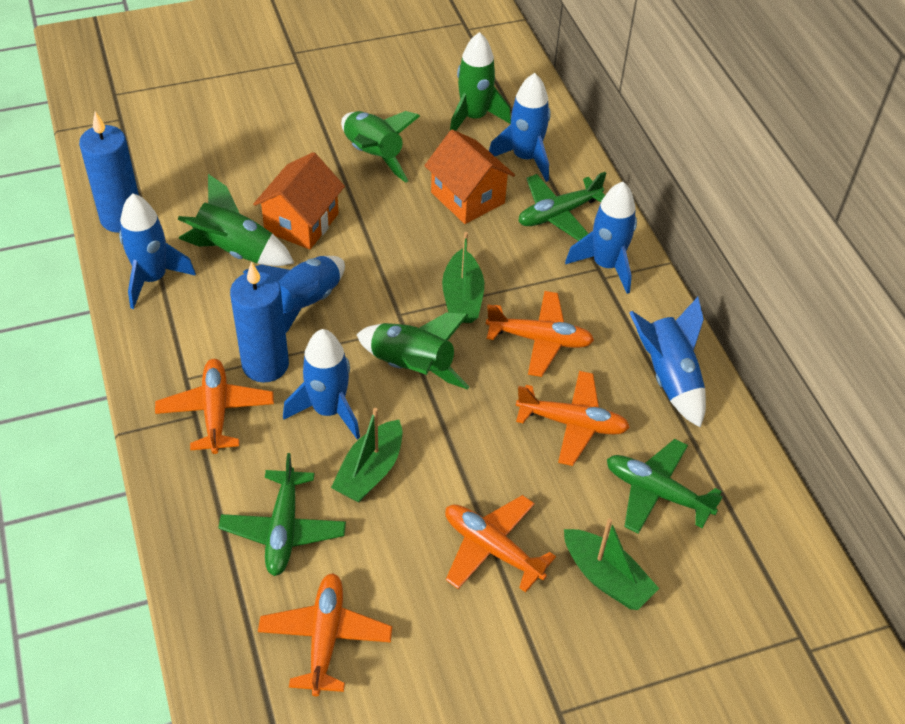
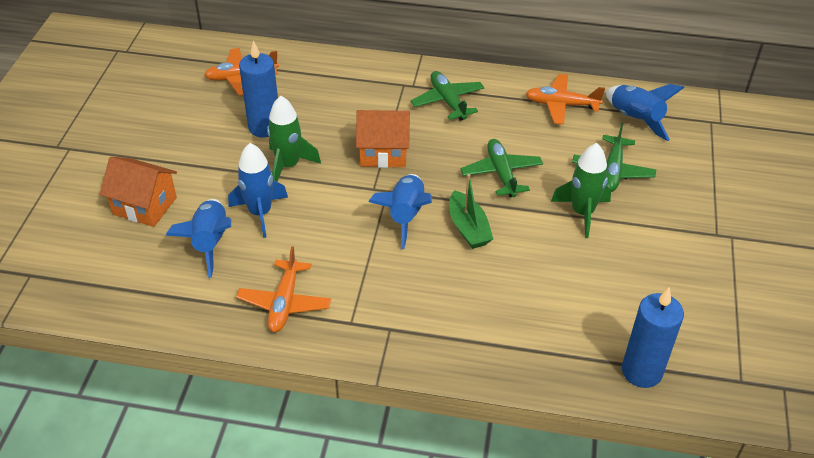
blue rocket: 6 -> 4
green boat: 3 -> 1
green rocket: 4 -> 2
orange plane: 5 -> 3

